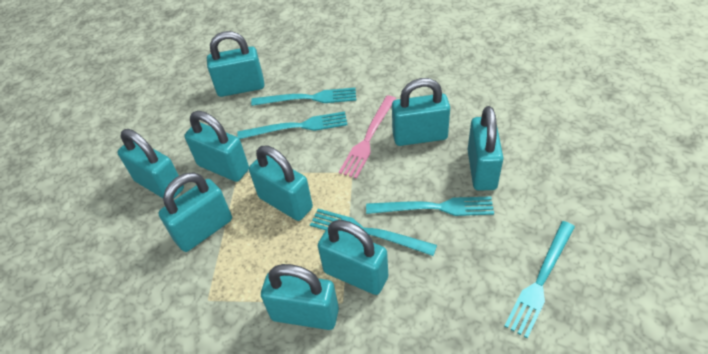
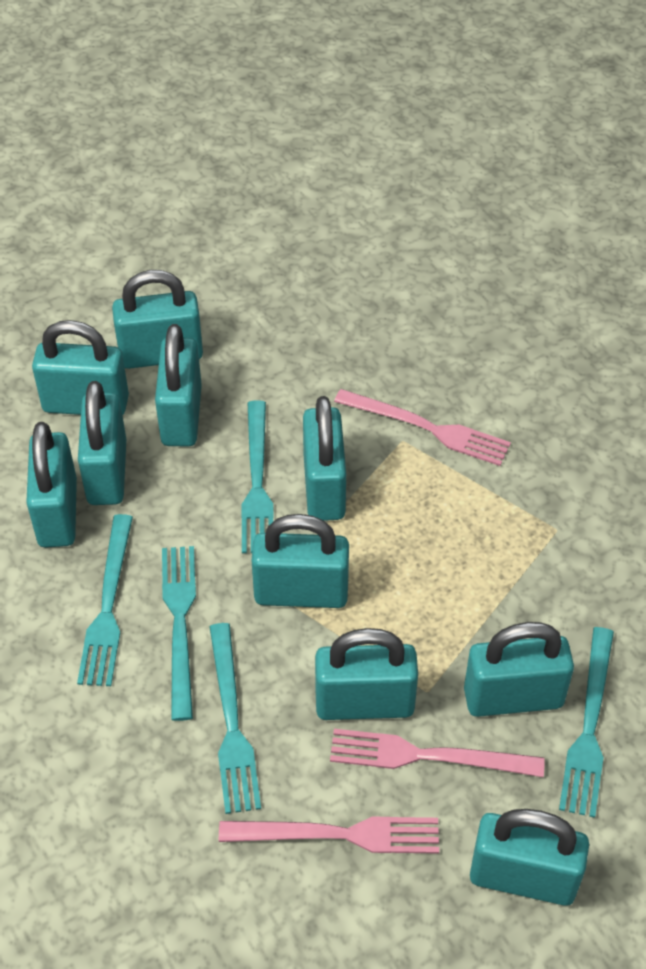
pink fork: 1 -> 3
turquoise padlock: 9 -> 10

